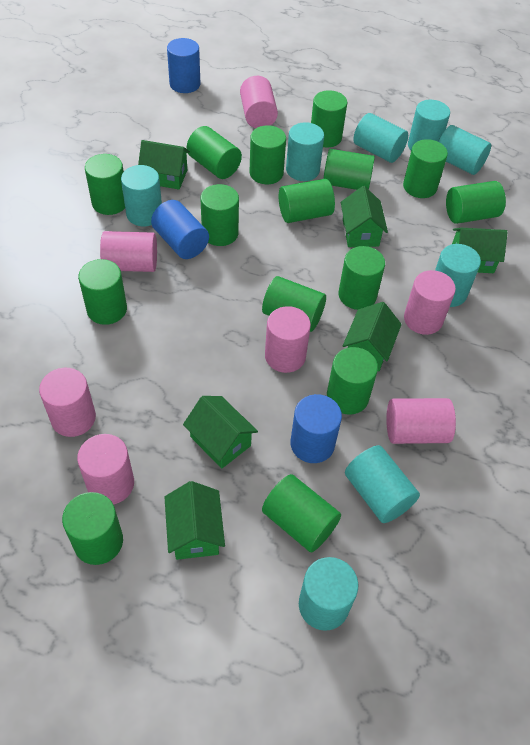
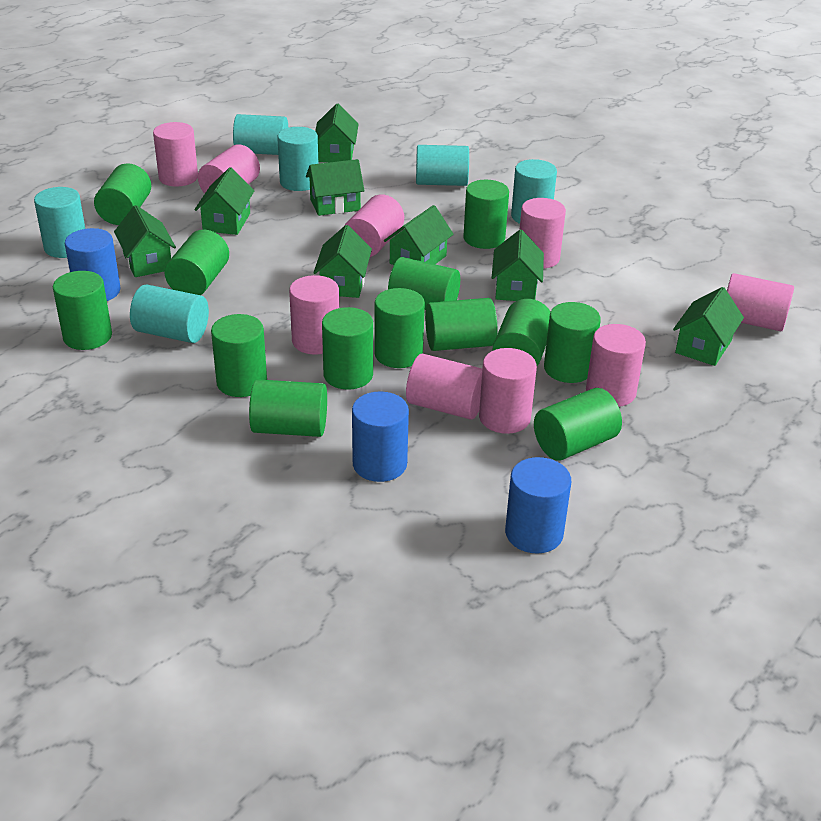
green cylinder: 15 -> 13
green house: 6 -> 8
pink cylinder: 7 -> 9
turquoise cylinder: 8 -> 6

